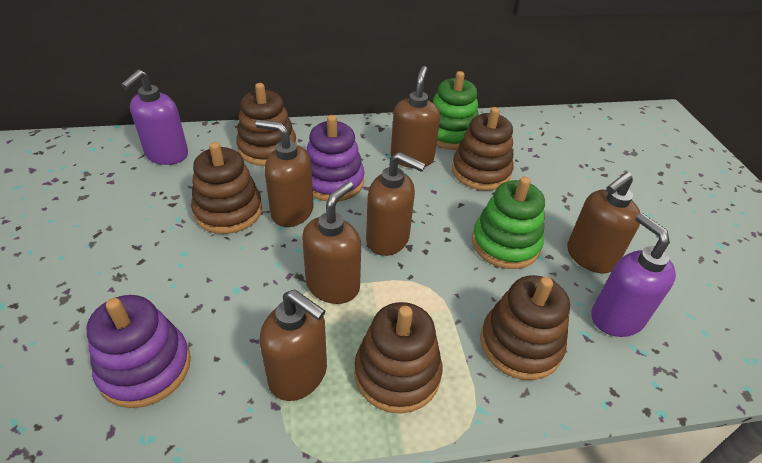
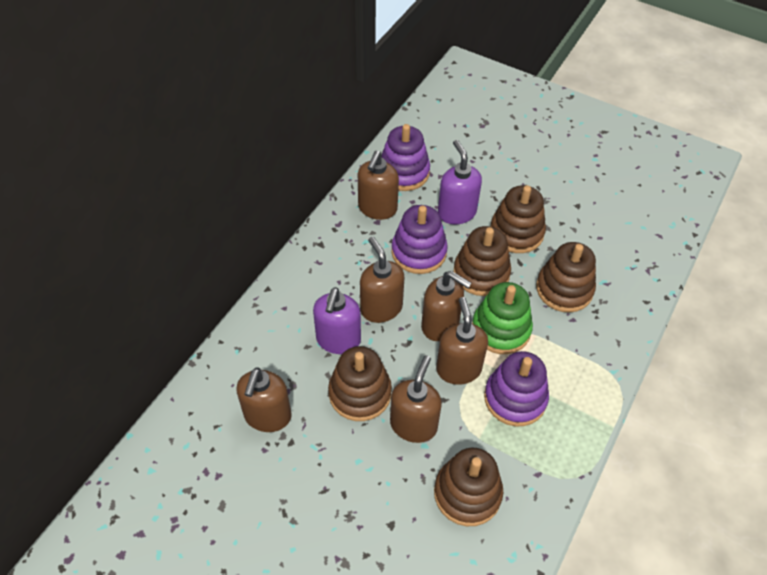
green stacking toy: 2 -> 1
purple stacking toy: 2 -> 3

